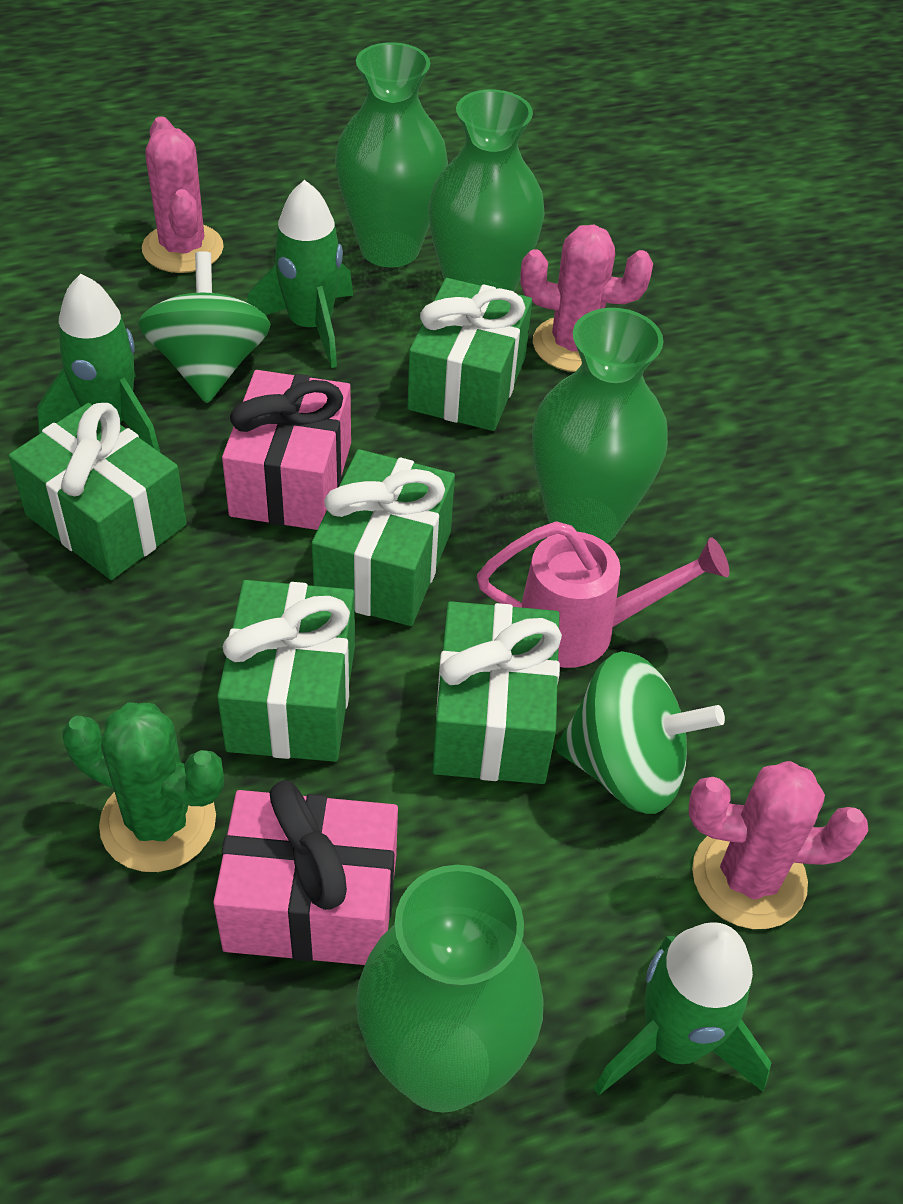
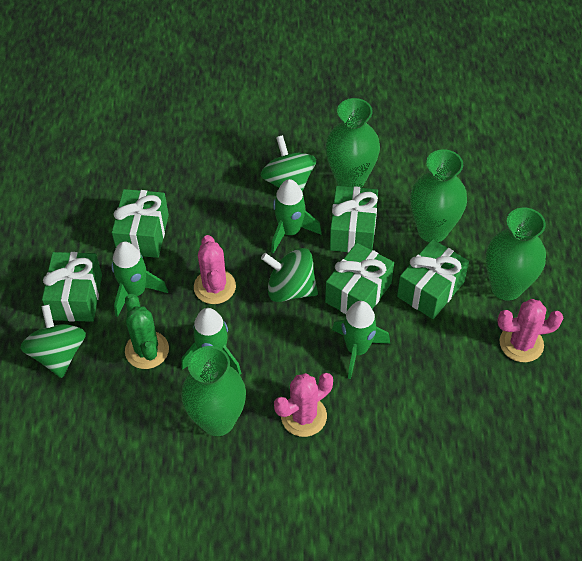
green rocket: 3 -> 4
green spinning top: 2 -> 3
pink gift: 2 -> 0
pink watering can: 1 -> 0

